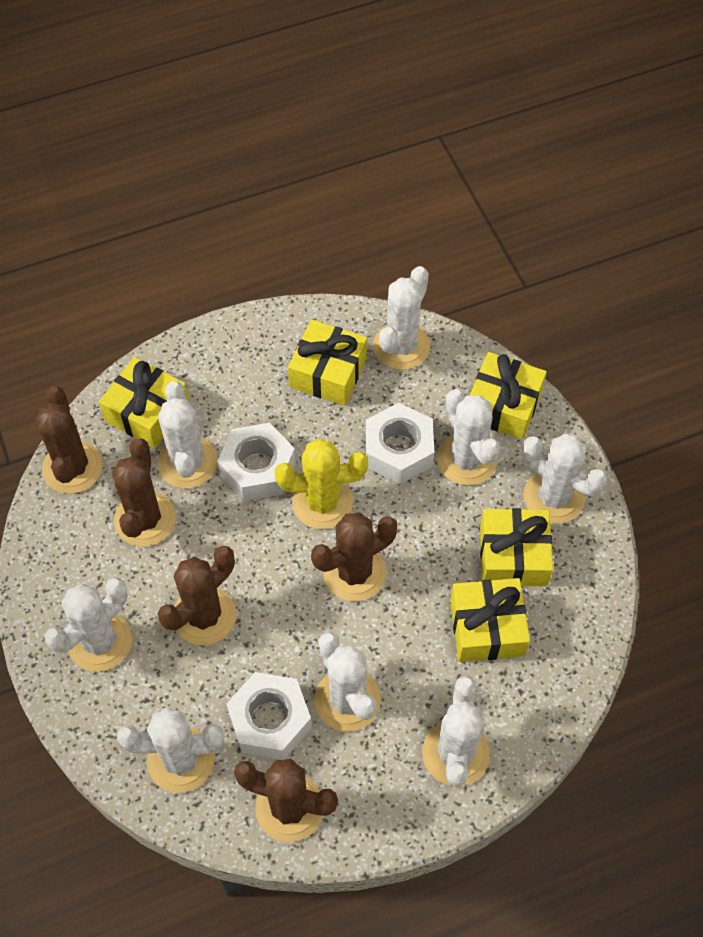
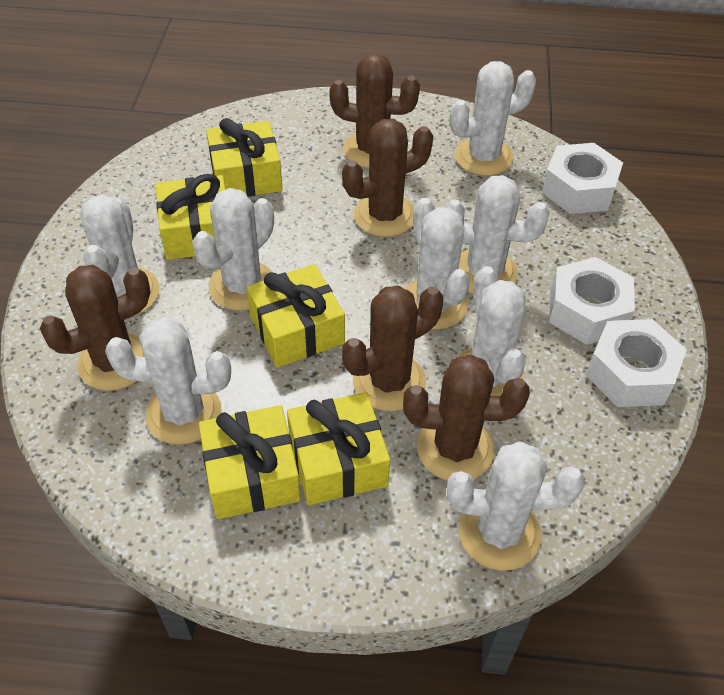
yellow cactus: 1 -> 0

